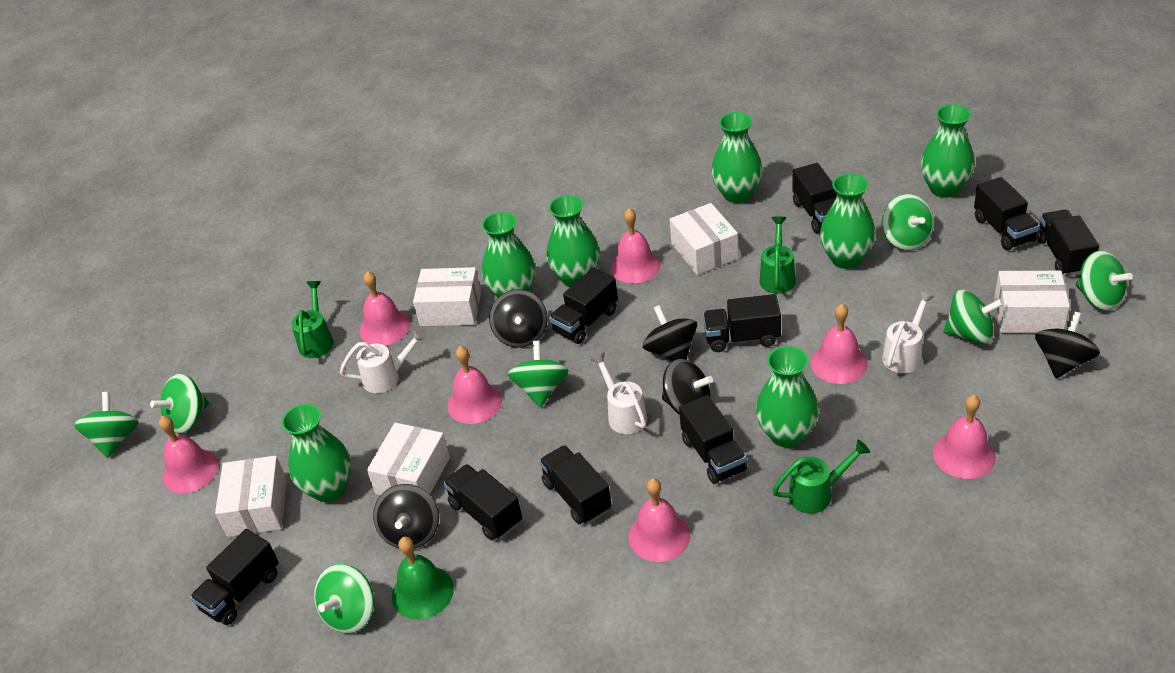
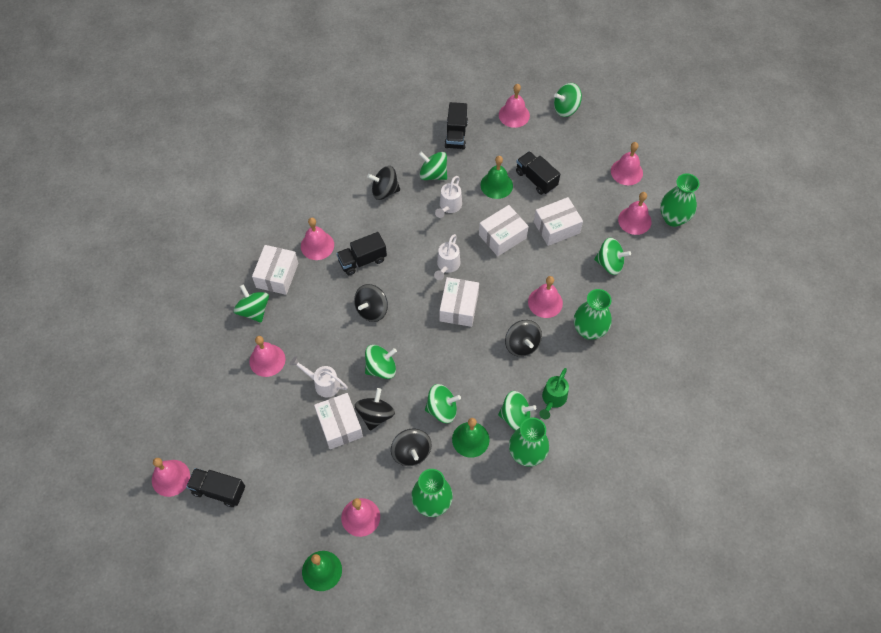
black truck: 9 -> 4
green bell: 1 -> 3
green vase: 7 -> 4
green watering can: 3 -> 1
pink bell: 7 -> 8

